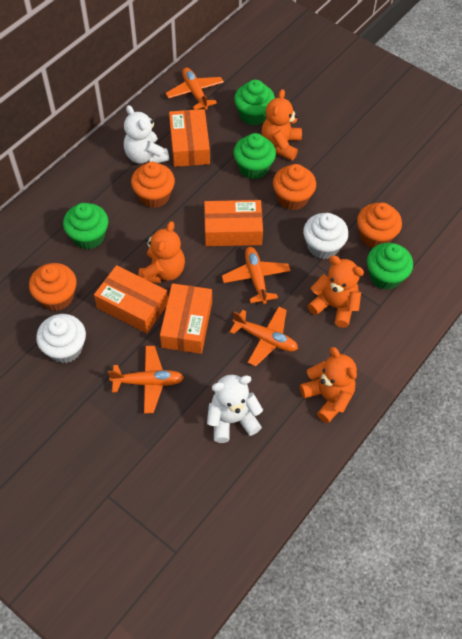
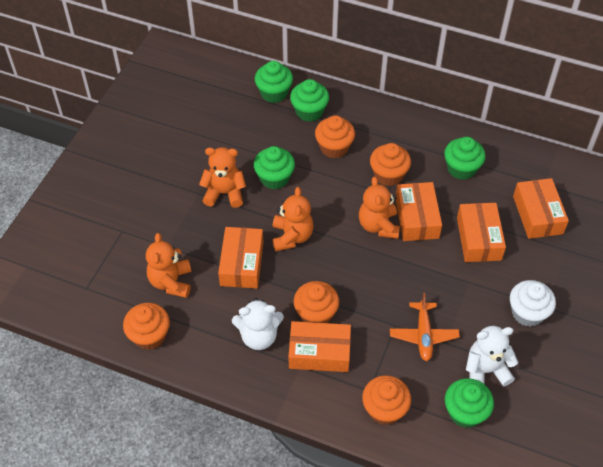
green cupcake: 4 -> 5
orange box: 4 -> 5
orange cupcake: 4 -> 5
orange plane: 4 -> 1
white cupcake: 2 -> 1

